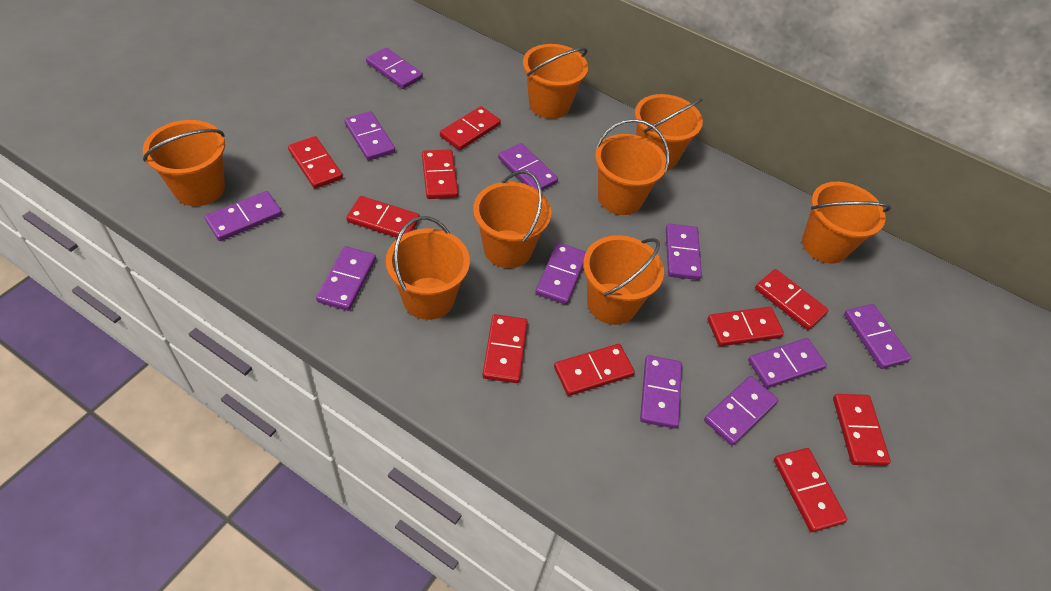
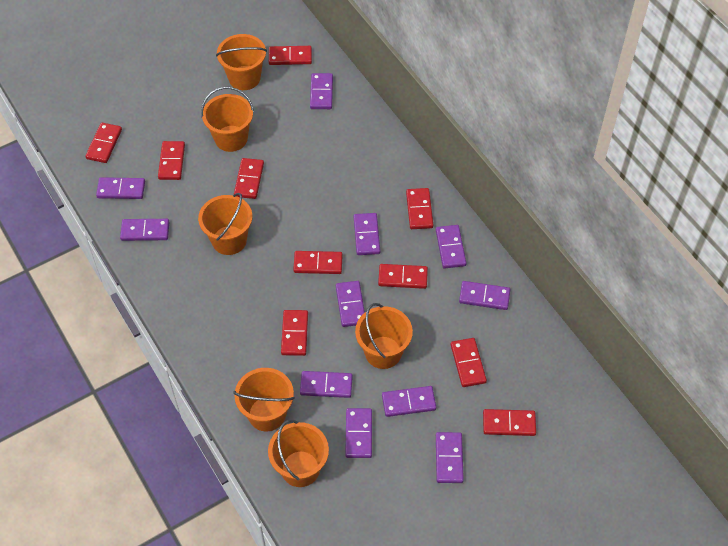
orange bucket: 8 -> 6

